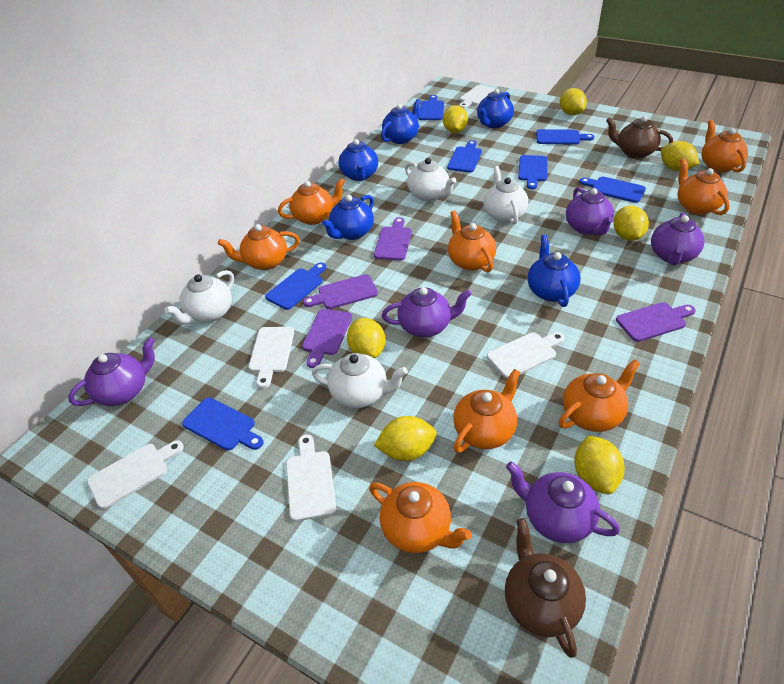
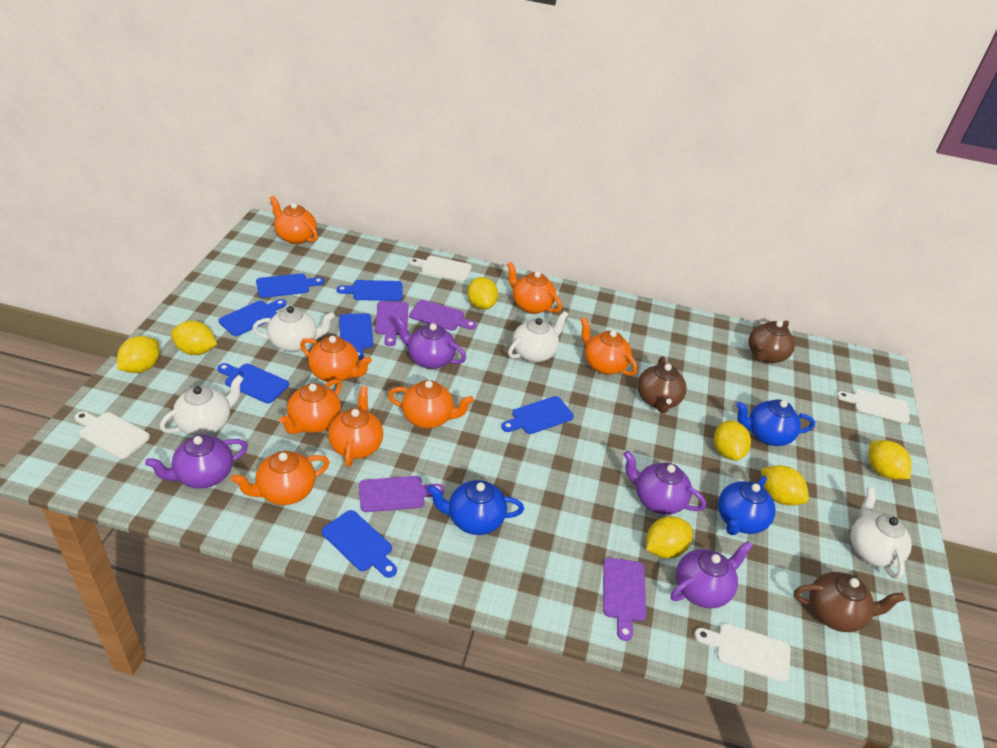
blue teapot: 5 -> 3
brown teapot: 2 -> 3
purple teapot: 5 -> 4
white cutting board: 5 -> 4

